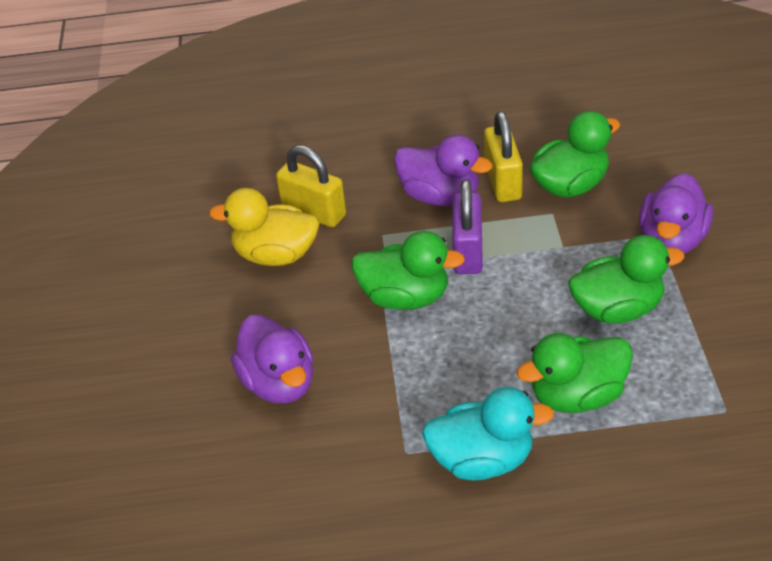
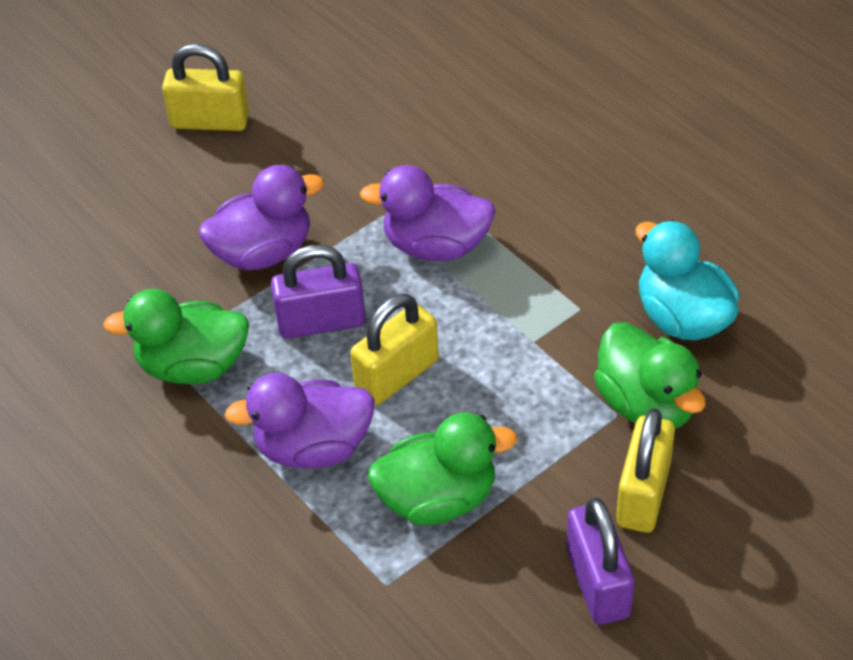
green duck: 4 -> 3
purple padlock: 1 -> 2
yellow duck: 1 -> 0
yellow padlock: 2 -> 3

